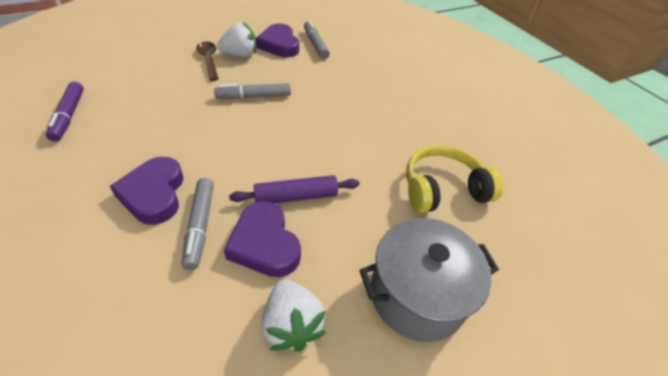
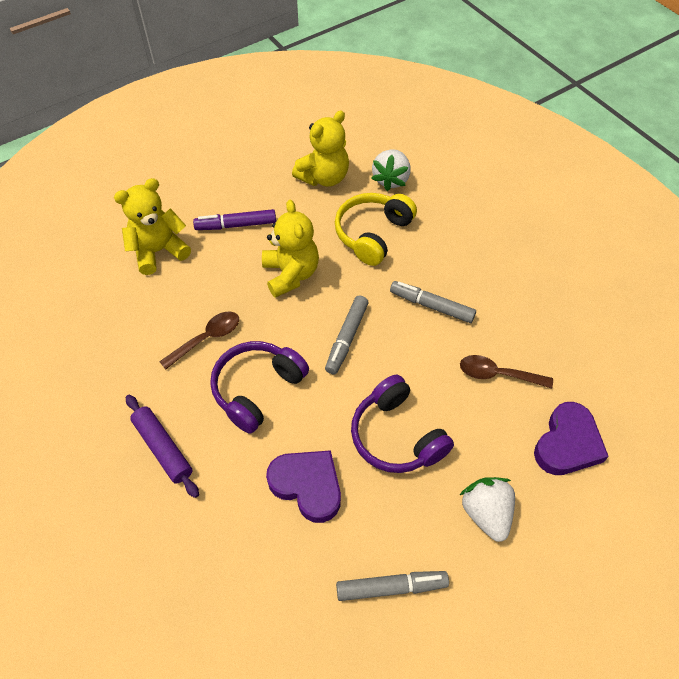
brown spoon: 1 -> 2
grey pot: 1 -> 0
purple headphones: 0 -> 2
purple heart: 3 -> 2
yellow teddy bear: 0 -> 3

